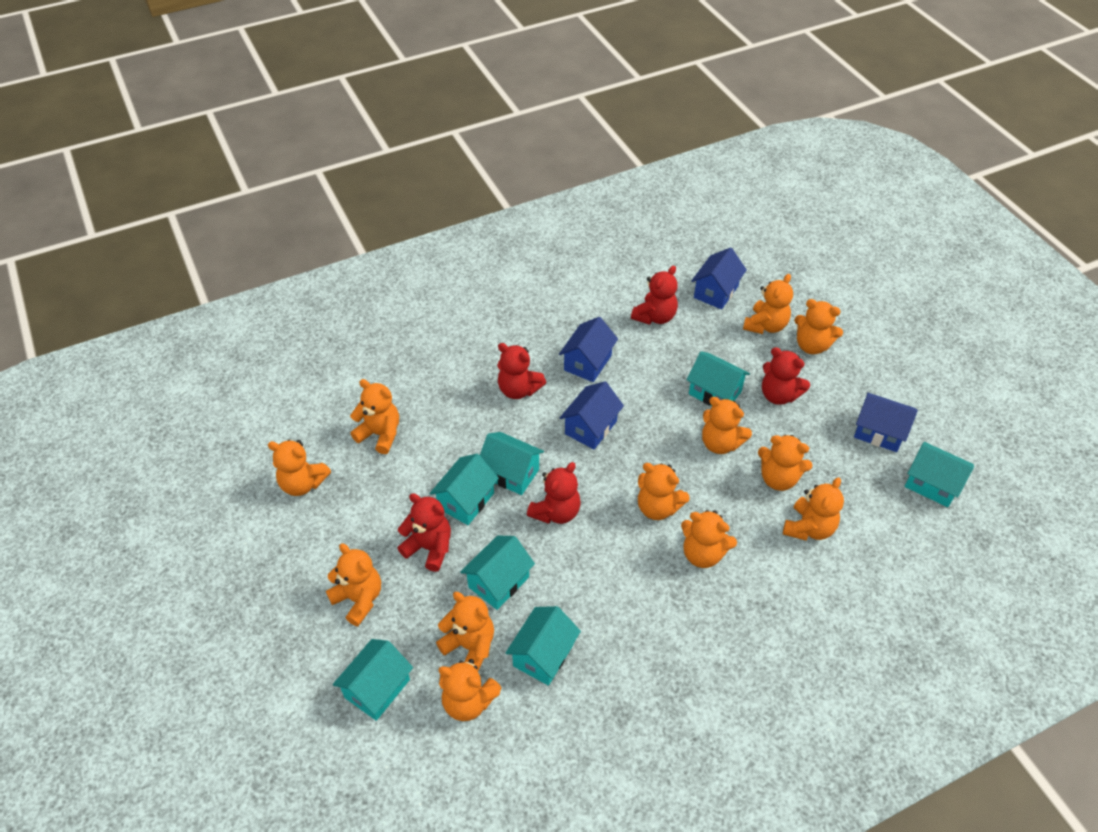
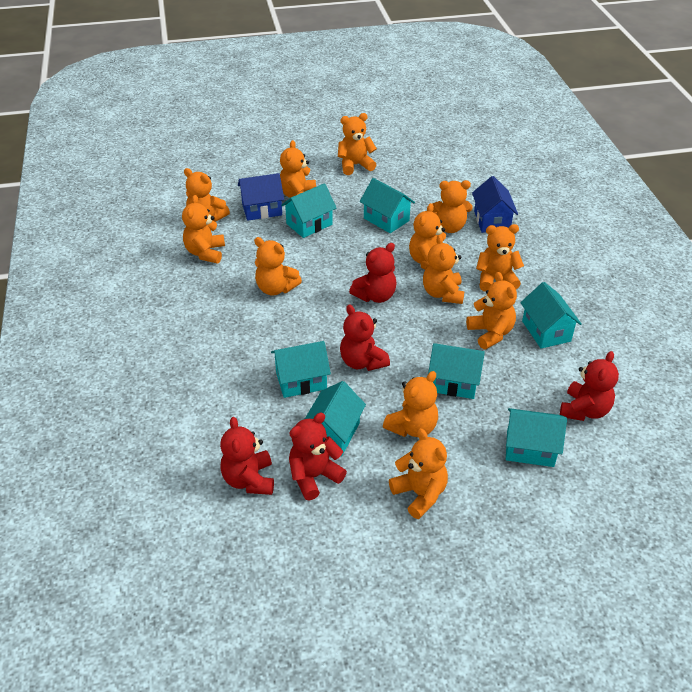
blue house: 4 -> 2

